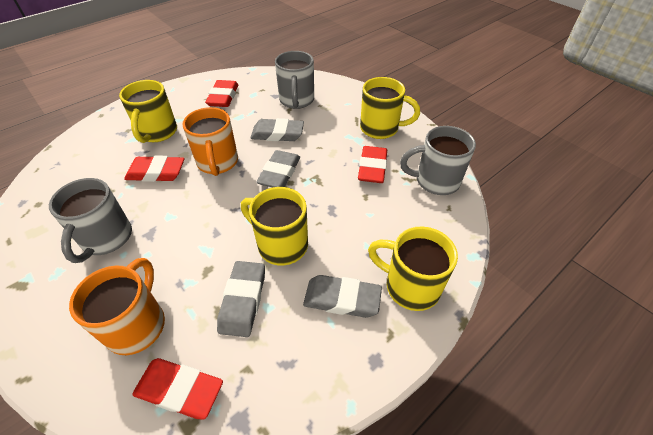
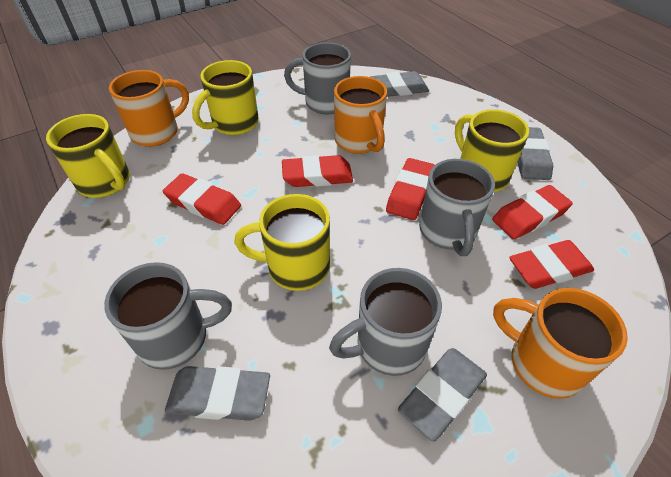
grey mug: 3 -> 4
orange mug: 2 -> 3
red eraser: 4 -> 5

